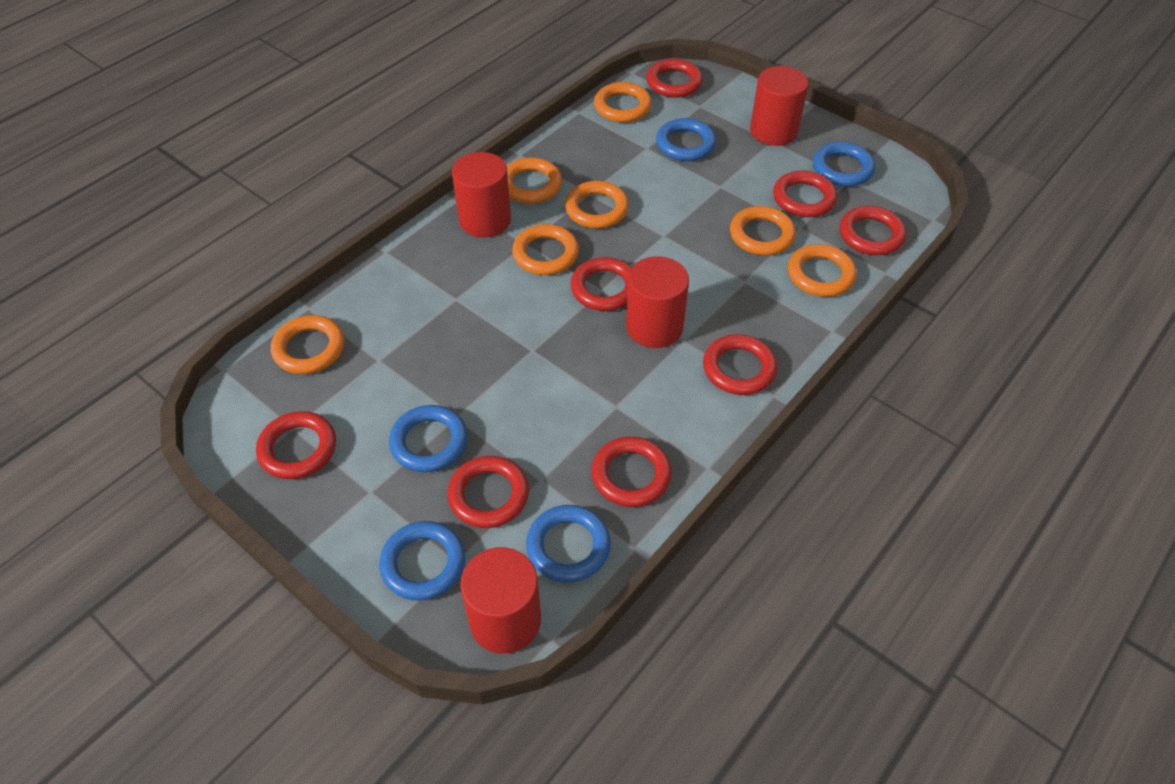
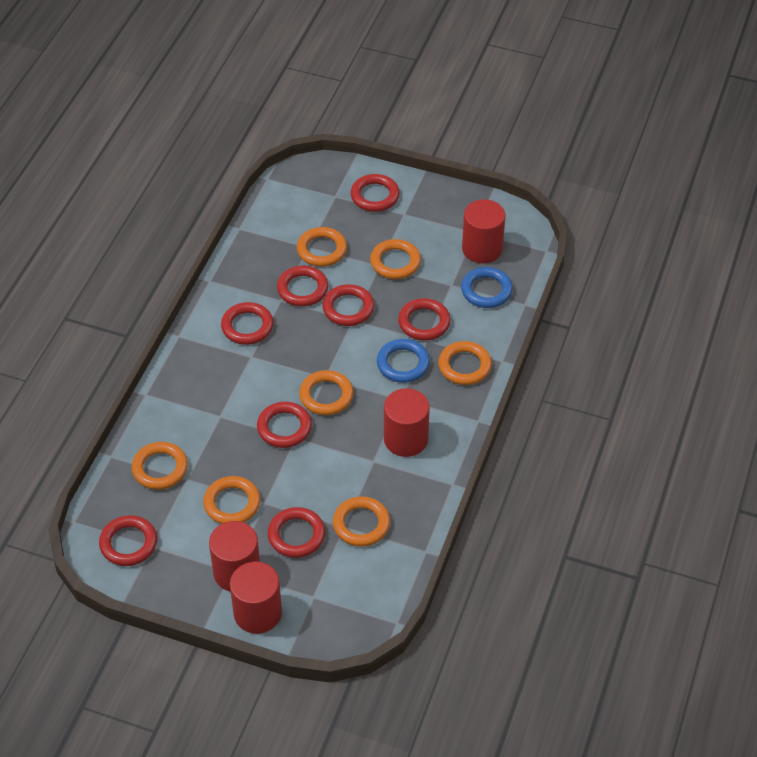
blue ring: 5 -> 2

